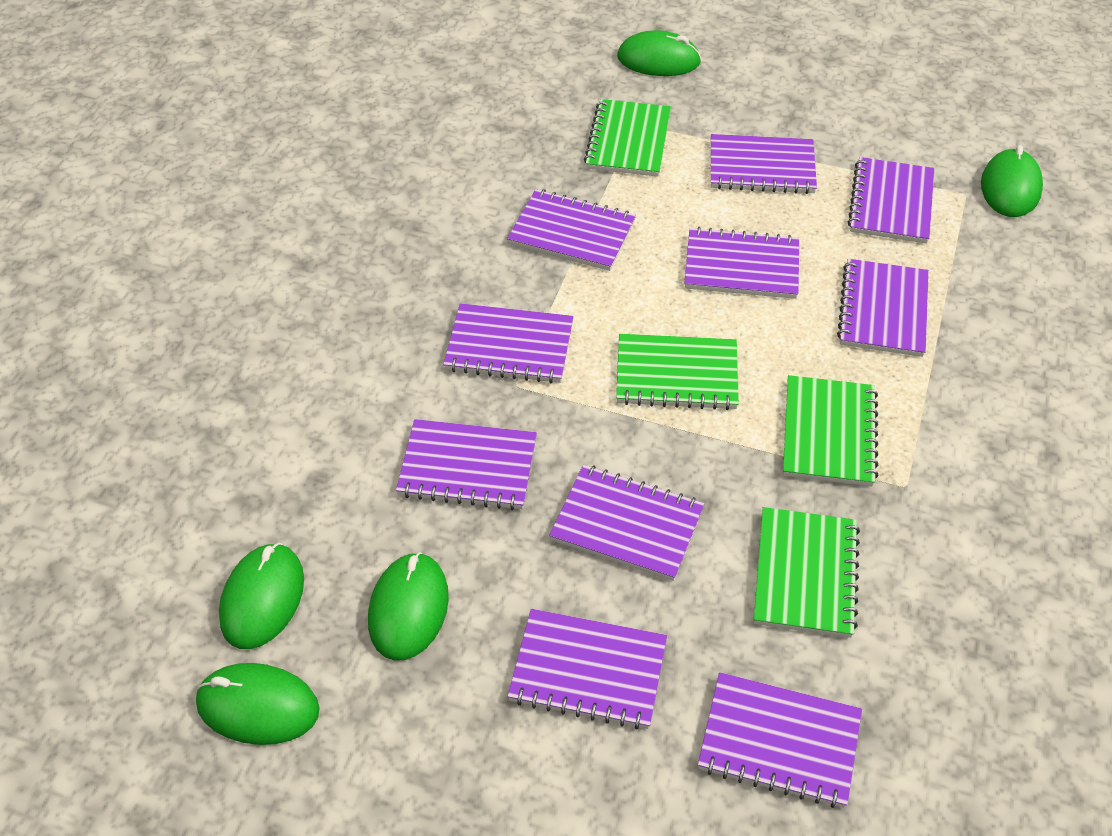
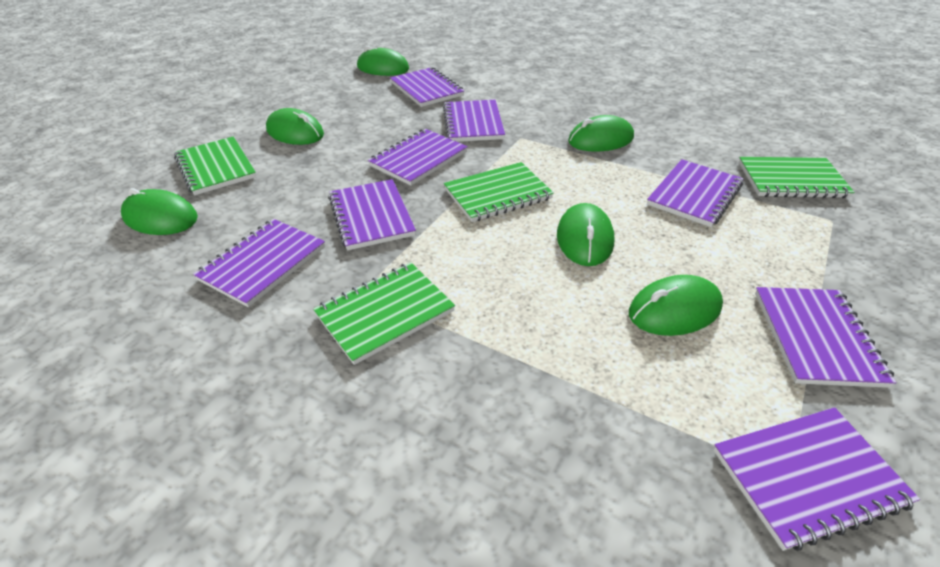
green mouse: 5 -> 6
purple notebook: 10 -> 8

